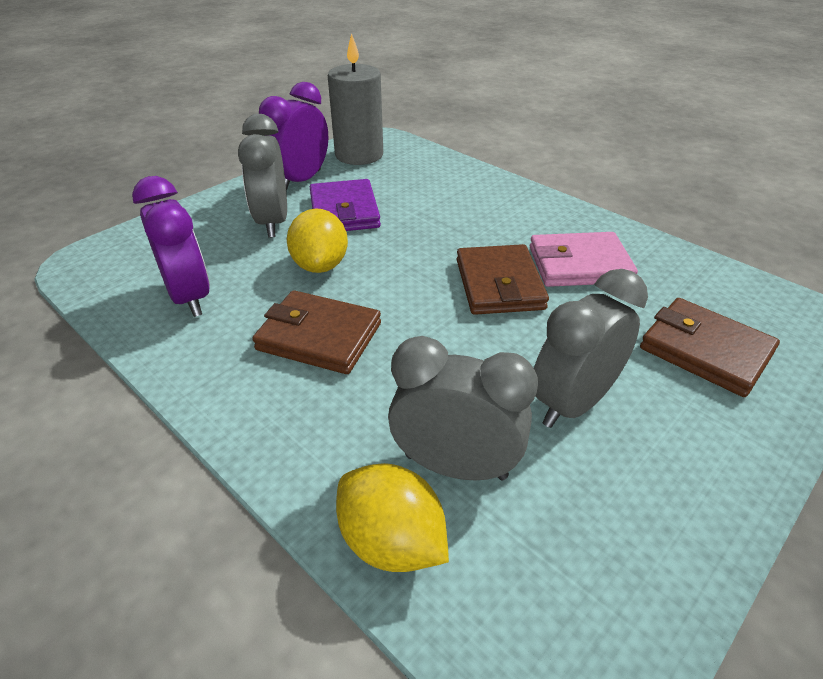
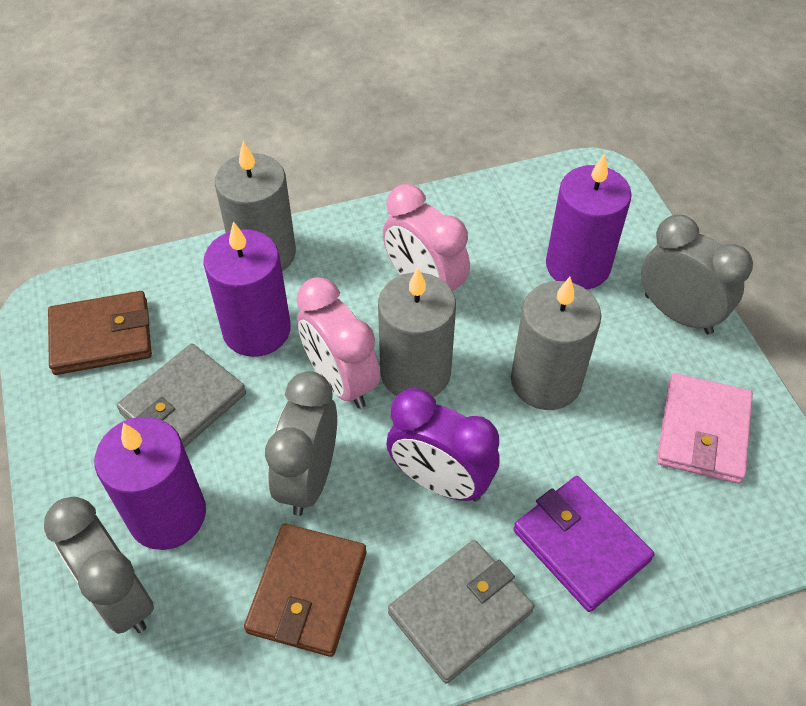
brown wallet: 3 -> 2
grey candle: 1 -> 3
grey wallet: 0 -> 2
pink clock: 0 -> 2
purple candle: 0 -> 3
purple clock: 2 -> 1
yellow lemon: 2 -> 0

